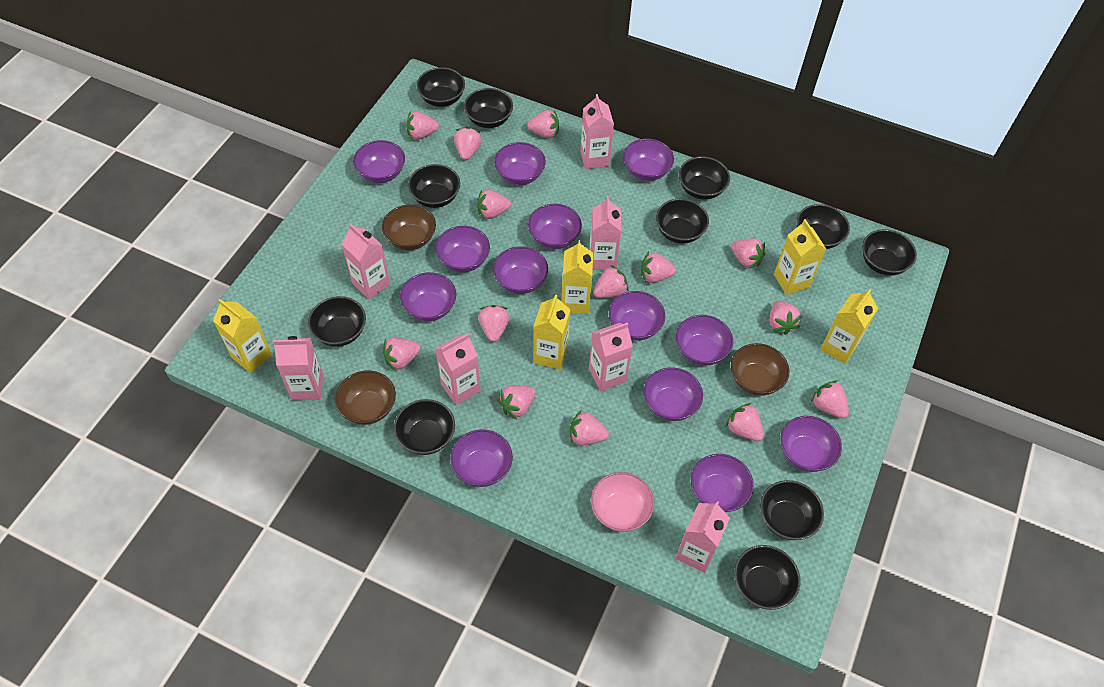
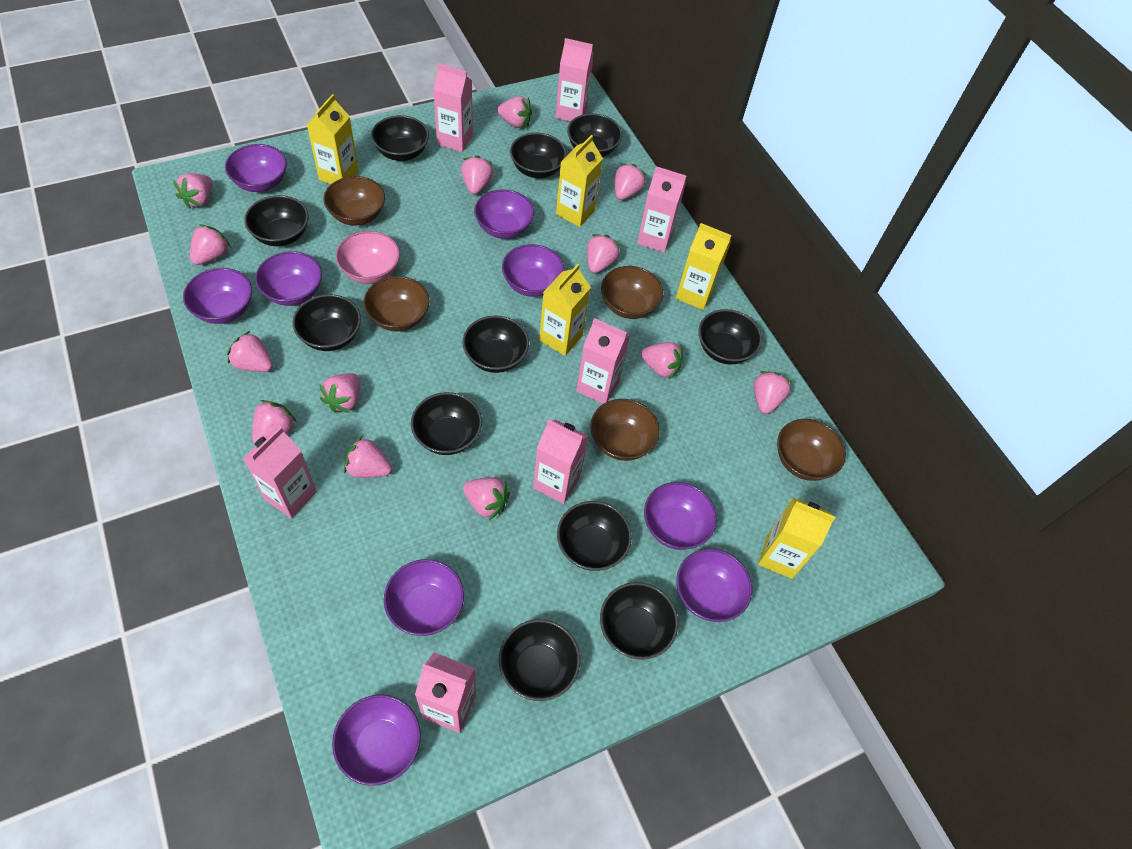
brown bowl: 3 -> 5
pink strawberry: 14 -> 13
purple bowl: 13 -> 9

